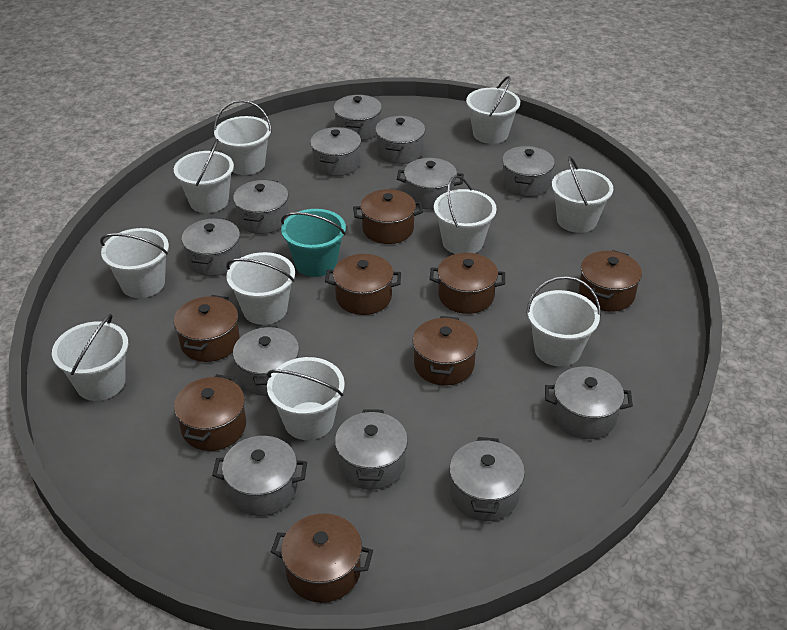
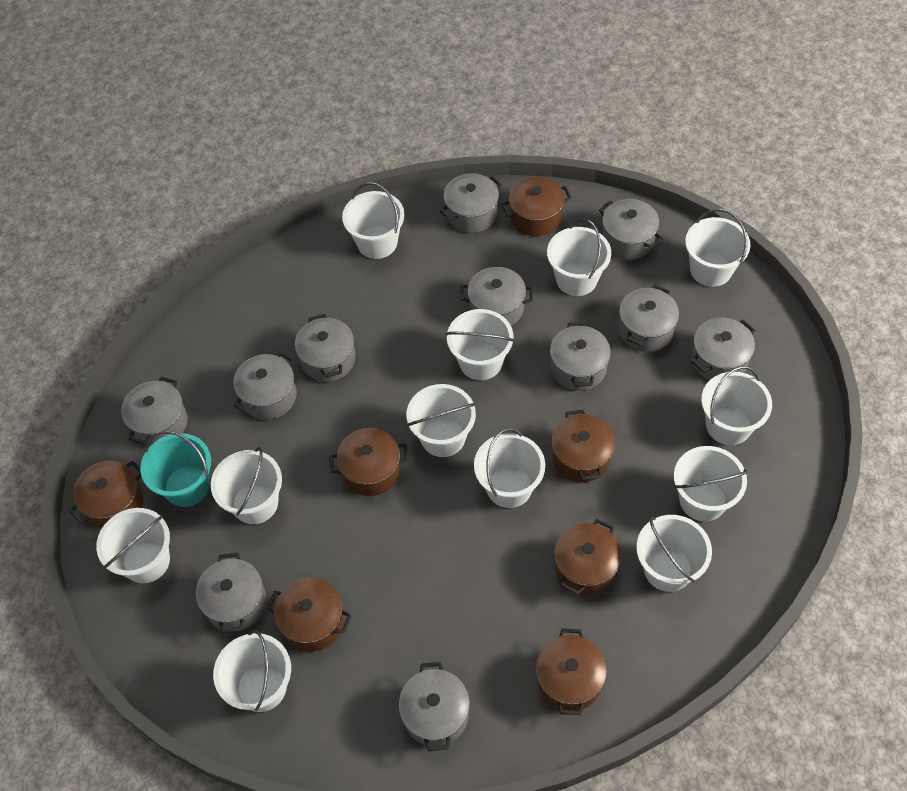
brown pot: 8 -> 7
grey pot: 12 -> 11
white bucket: 10 -> 12

